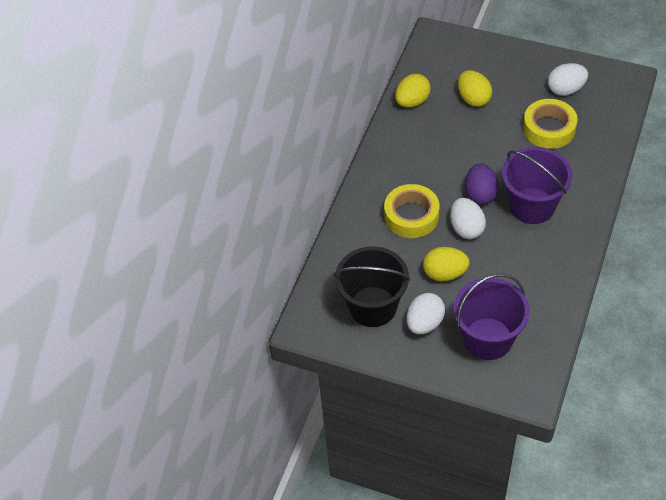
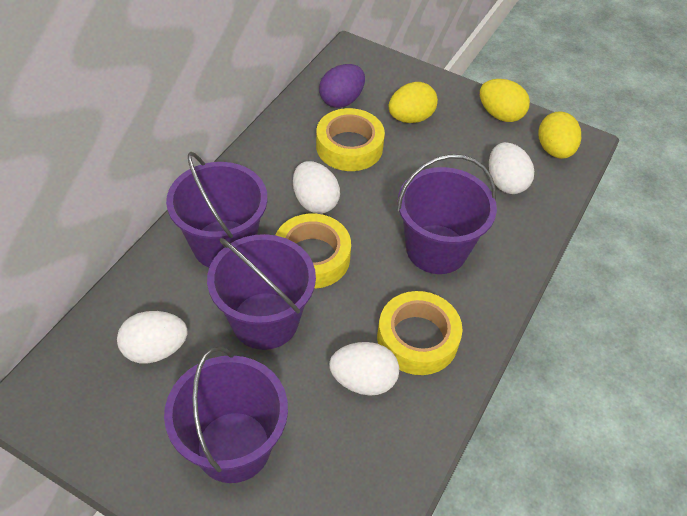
black bucket: 1 -> 0
purple bucket: 2 -> 4
white egg: 3 -> 4
yellow tape: 2 -> 3

